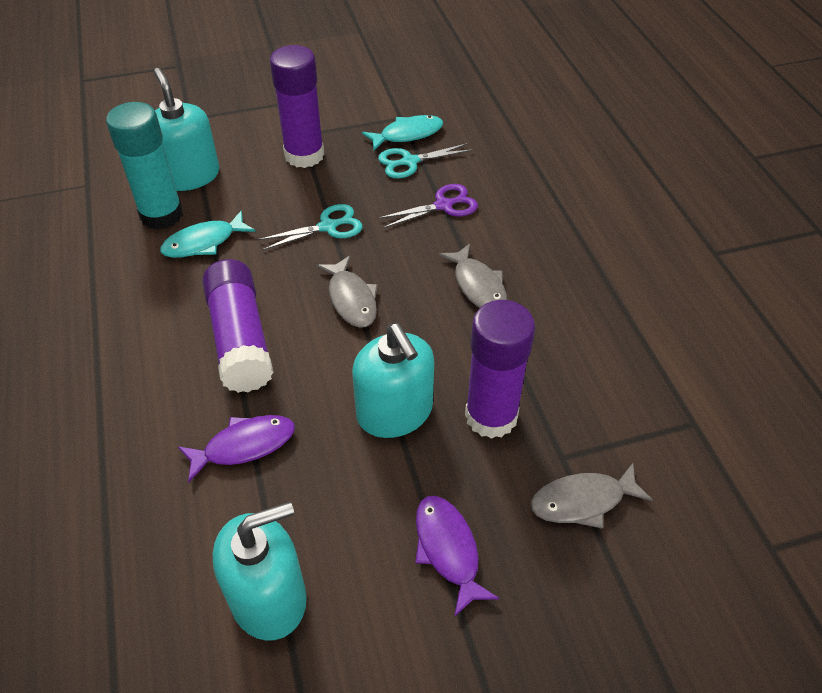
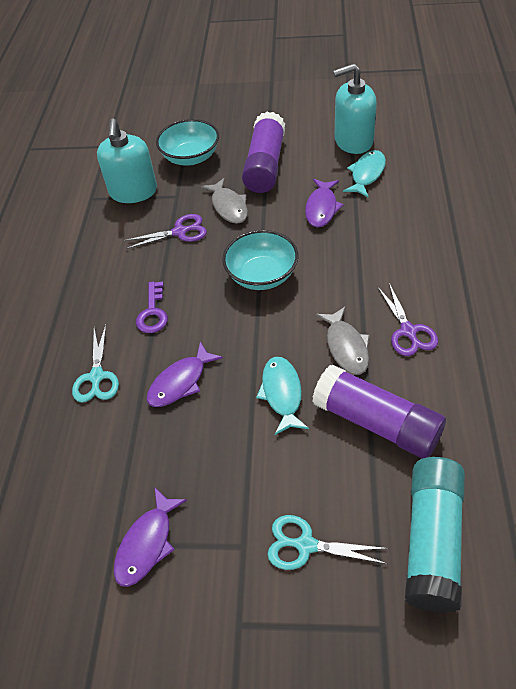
grey fish: 3 -> 2
purple fish: 2 -> 3
purple glue stick: 3 -> 2
purple key: 0 -> 1
purple scissors: 1 -> 2
turquoise bowl: 0 -> 2
turquoise soap dispenser: 3 -> 2

